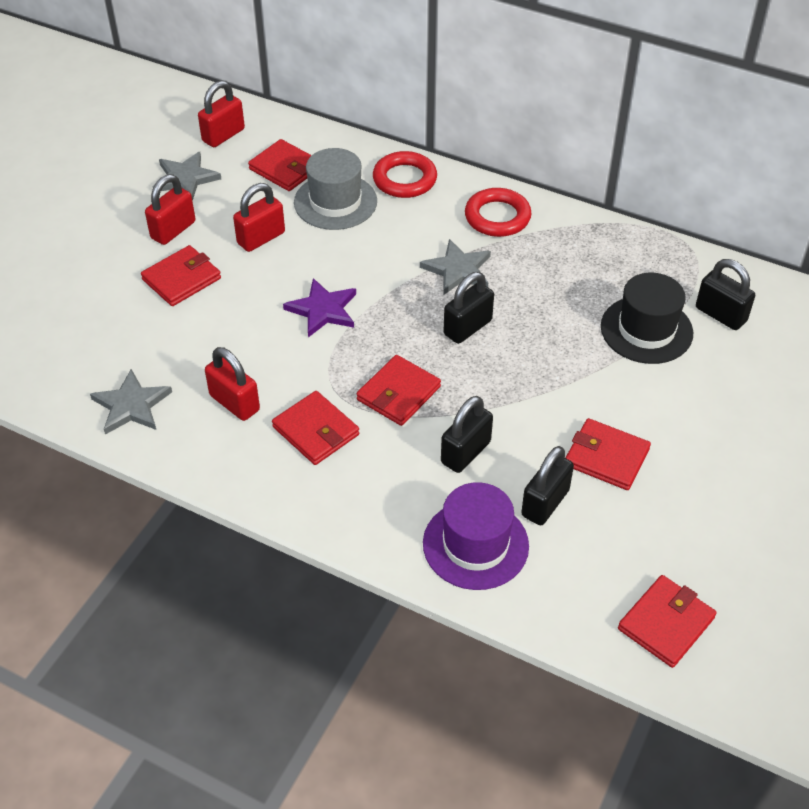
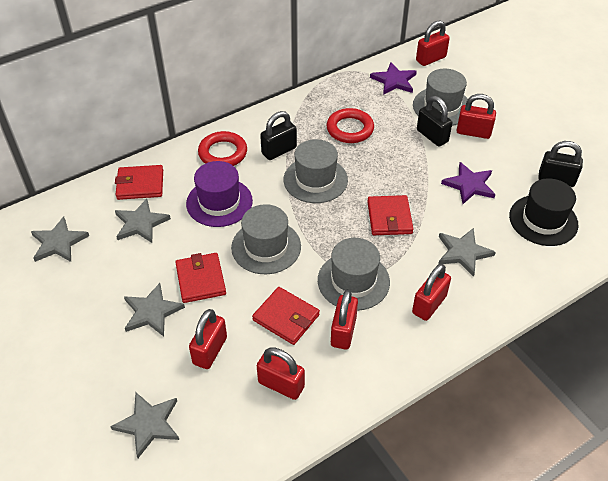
black padlock: 4 -> 3
grey hat: 1 -> 4
grey star: 3 -> 5
purple star: 1 -> 2
red padlock: 4 -> 6
red wallet: 6 -> 4

